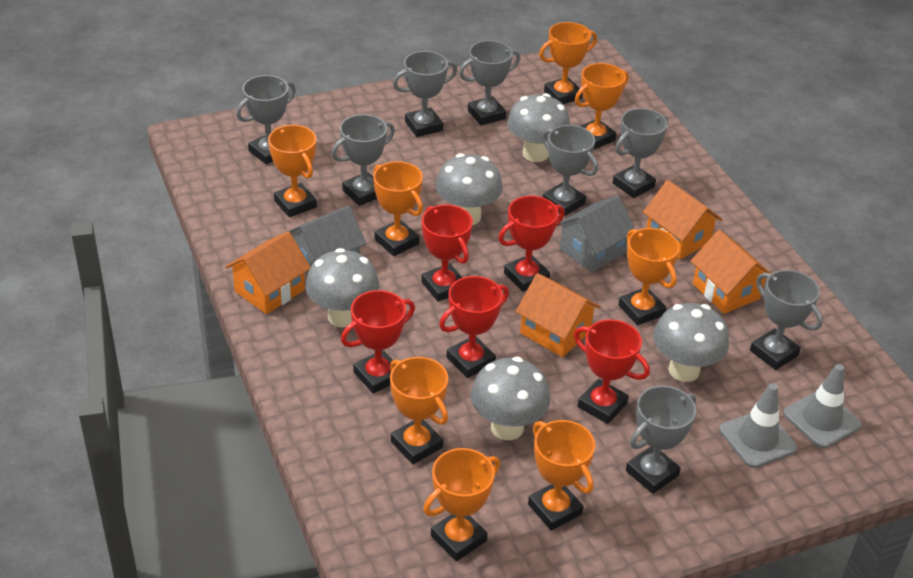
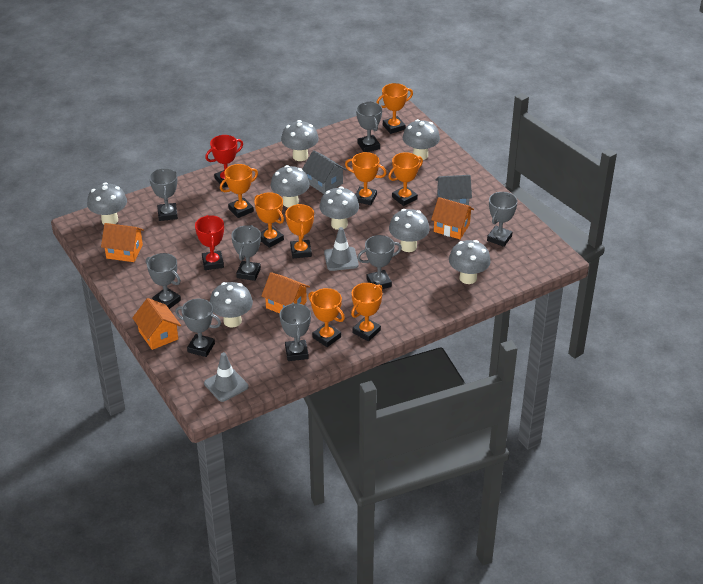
grey mushroom: 5 -> 8
red trophy: 5 -> 2

